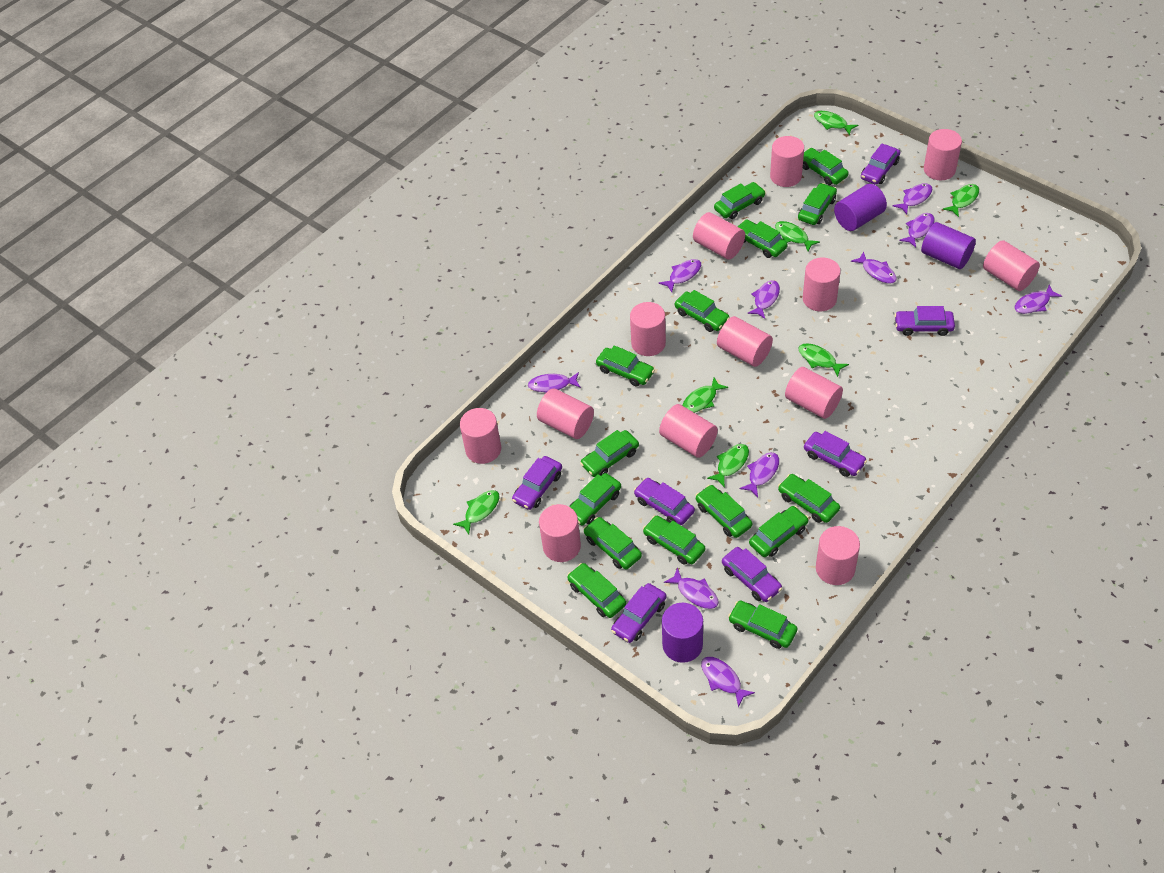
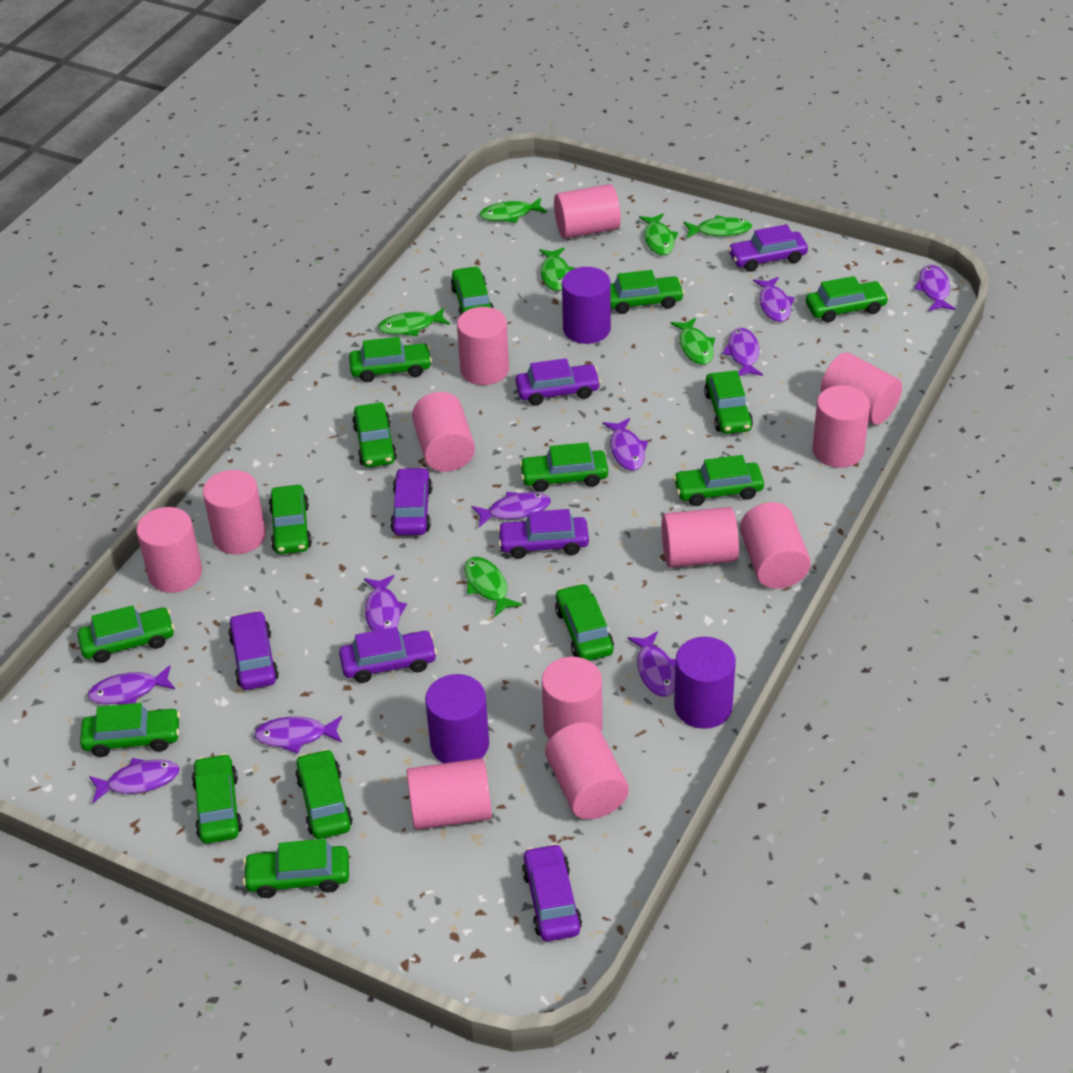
pink cylinder: 13 -> 12

